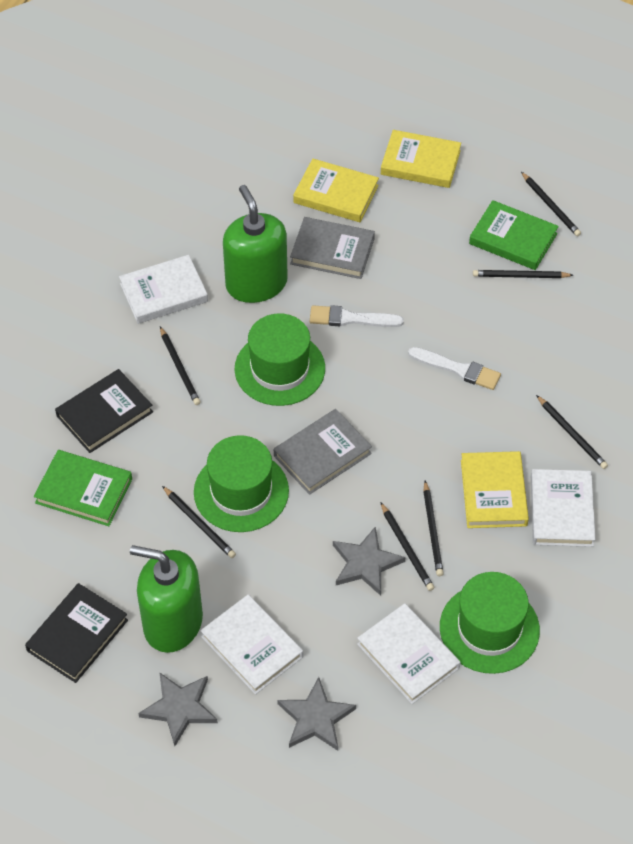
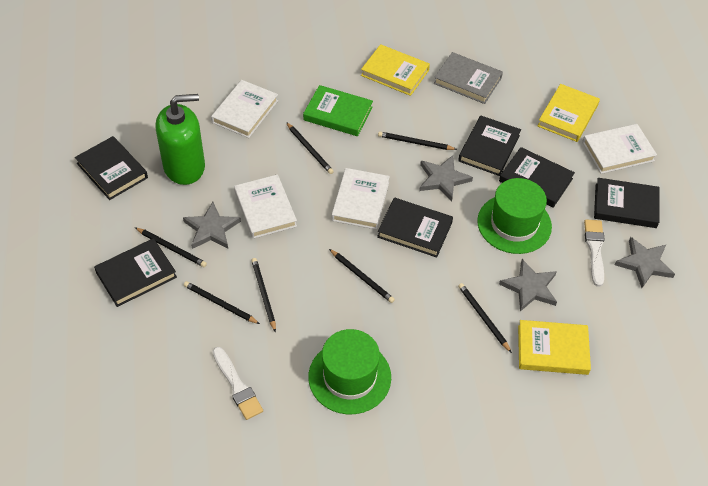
black book: 2 -> 6
green book: 2 -> 1
green hat: 3 -> 2
green soap dispenser: 2 -> 1
grey book: 2 -> 1
grey star: 3 -> 4

